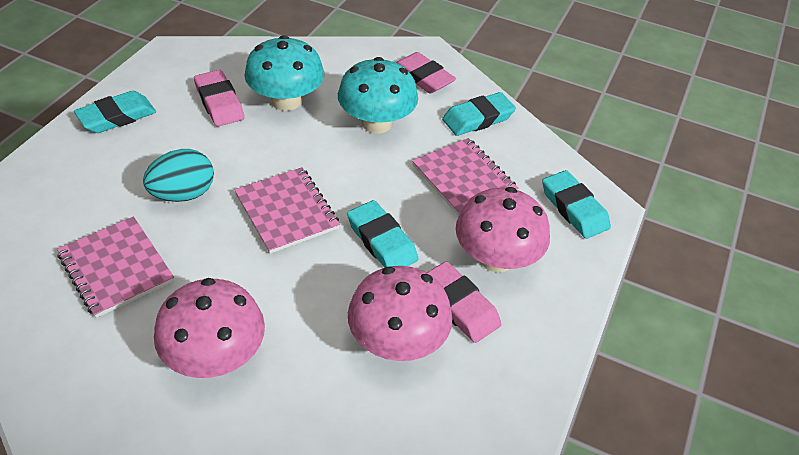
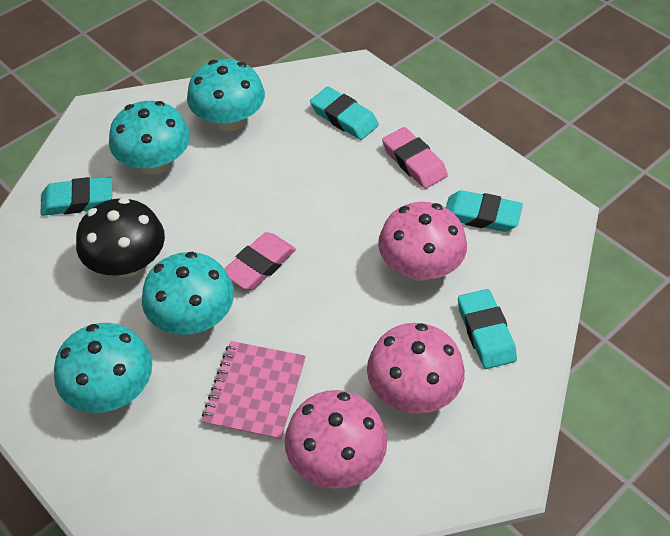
black mushroom: 0 -> 1
pink eraser: 3 -> 2
pink notebook: 3 -> 1
turquoise egg: 1 -> 0
turquoise mushroom: 2 -> 4

